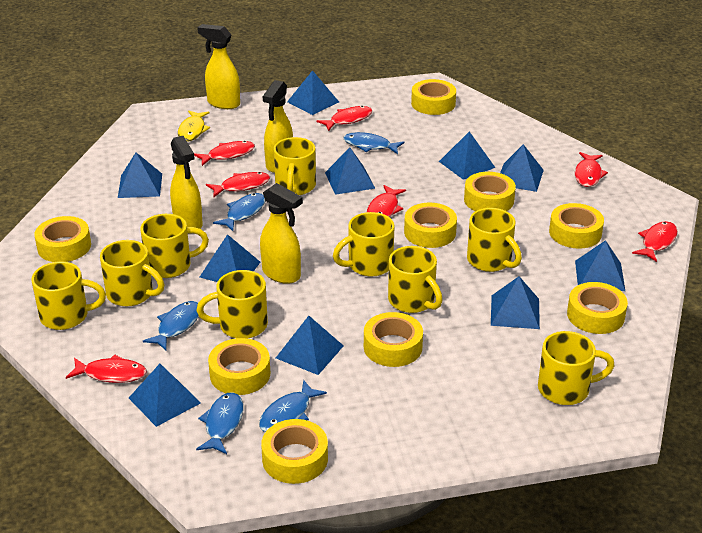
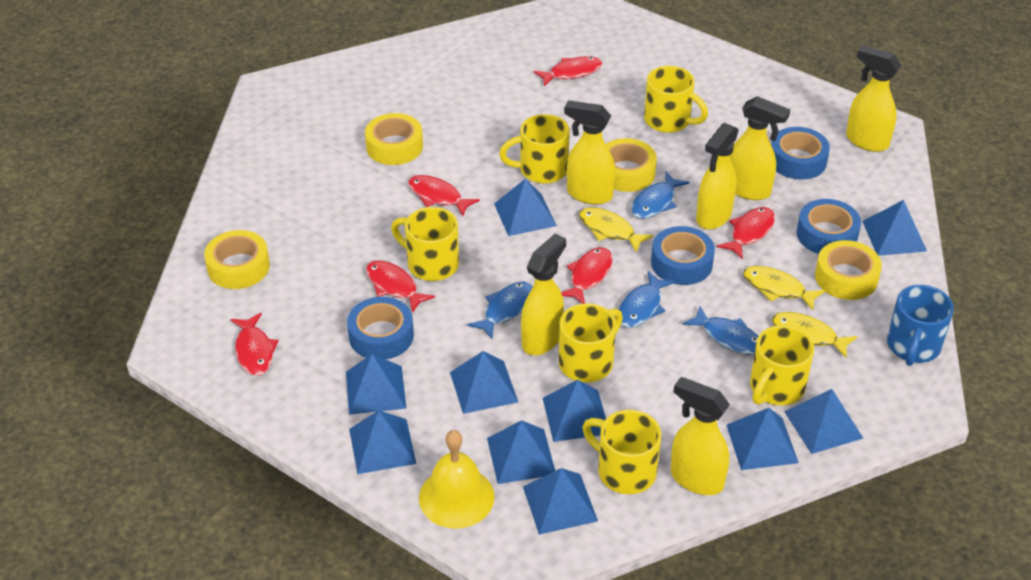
blue fish: 5 -> 4
blue mug: 0 -> 1
blue tape: 0 -> 4
red fish: 7 -> 6
yellow bell: 0 -> 1
yellow fish: 1 -> 3
yellow mug: 9 -> 6
yellow spray bottle: 4 -> 6
yellow tape: 9 -> 4

